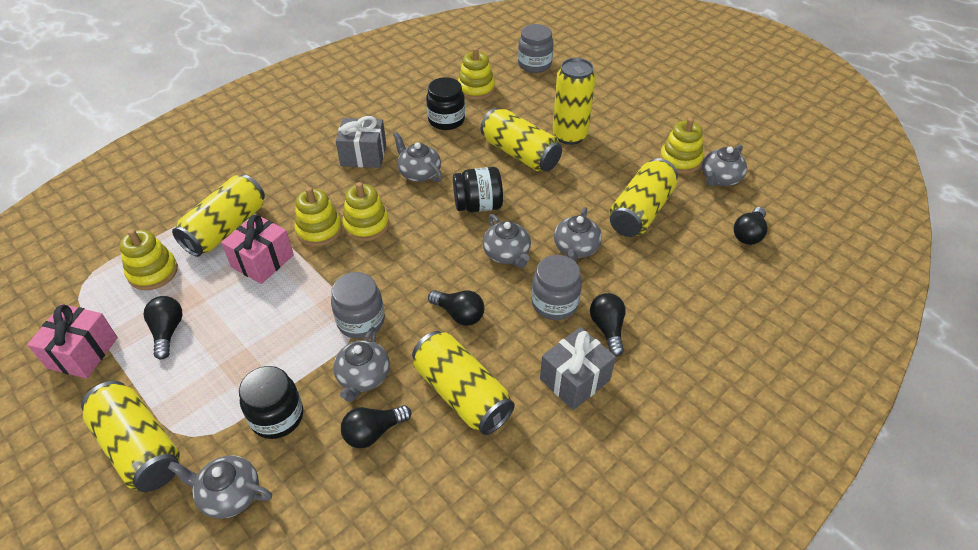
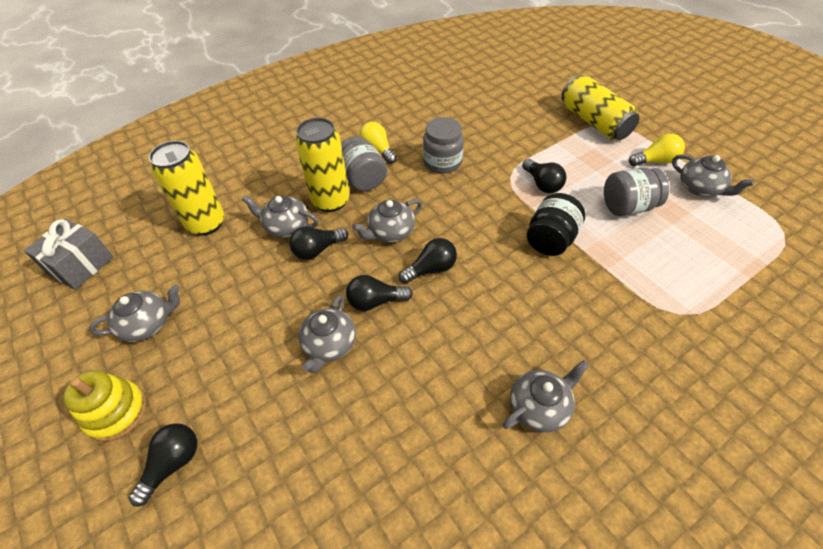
black jar: 3 -> 1
grey gift: 2 -> 1
pink gift: 2 -> 0
yellow can: 6 -> 3
yellow light bulb: 0 -> 2
yellow stacking toy: 5 -> 1

